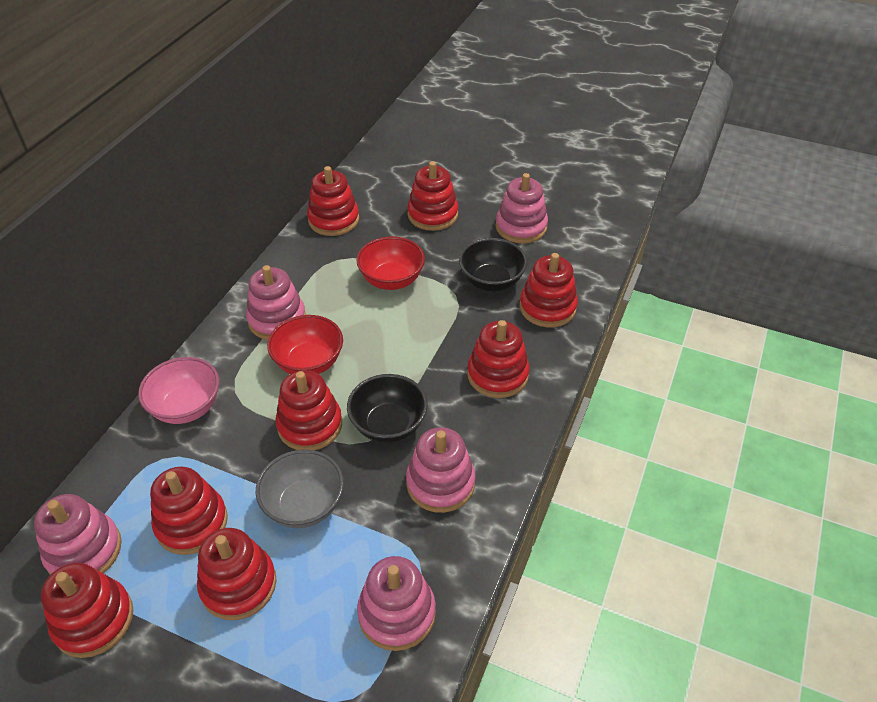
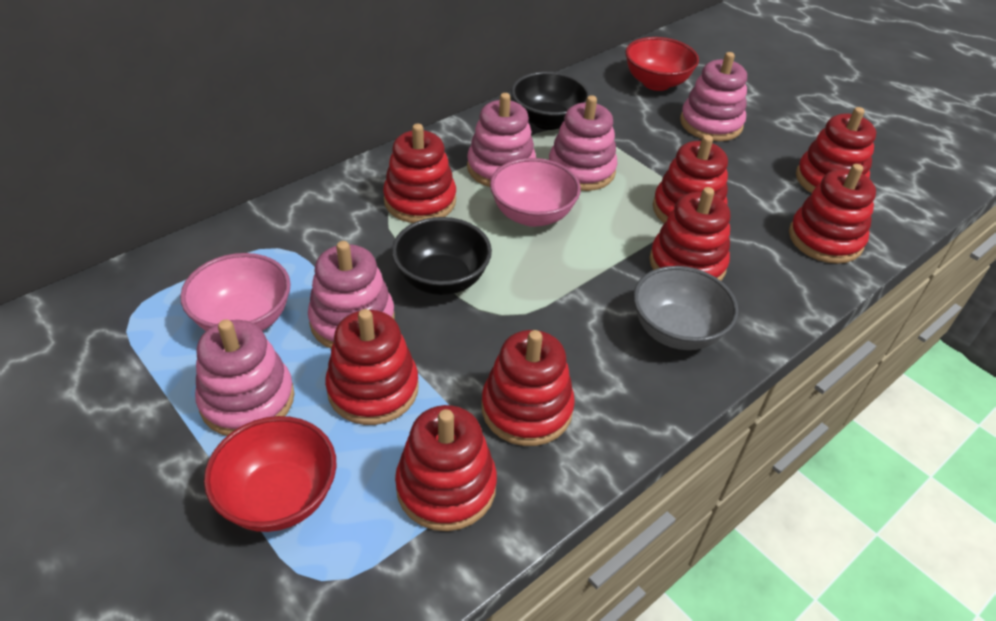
pink bowl: 1 -> 2

